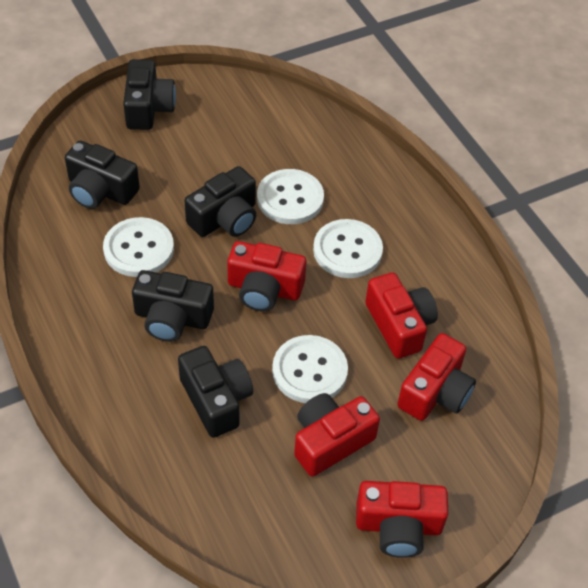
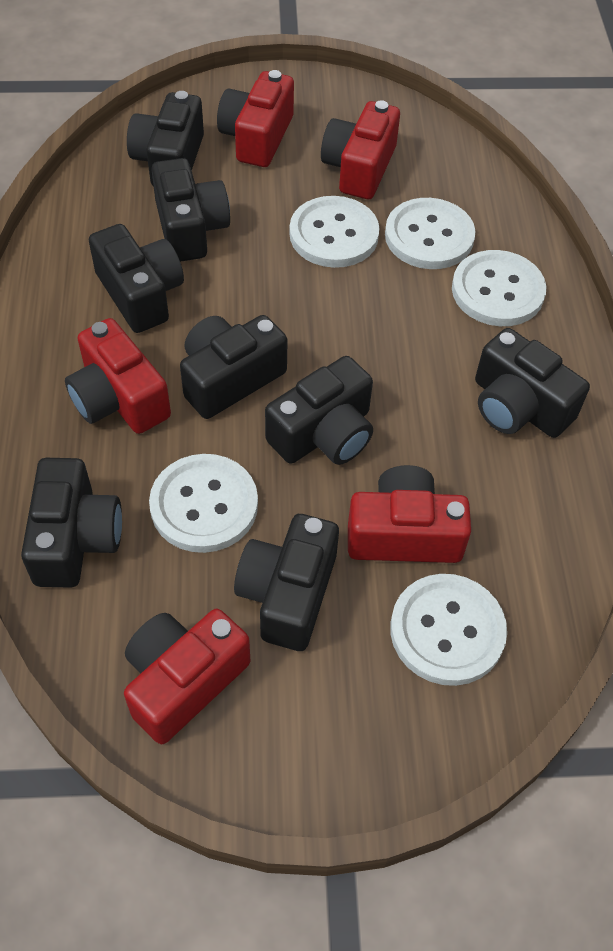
black camera: 5 -> 8
white button: 4 -> 5

